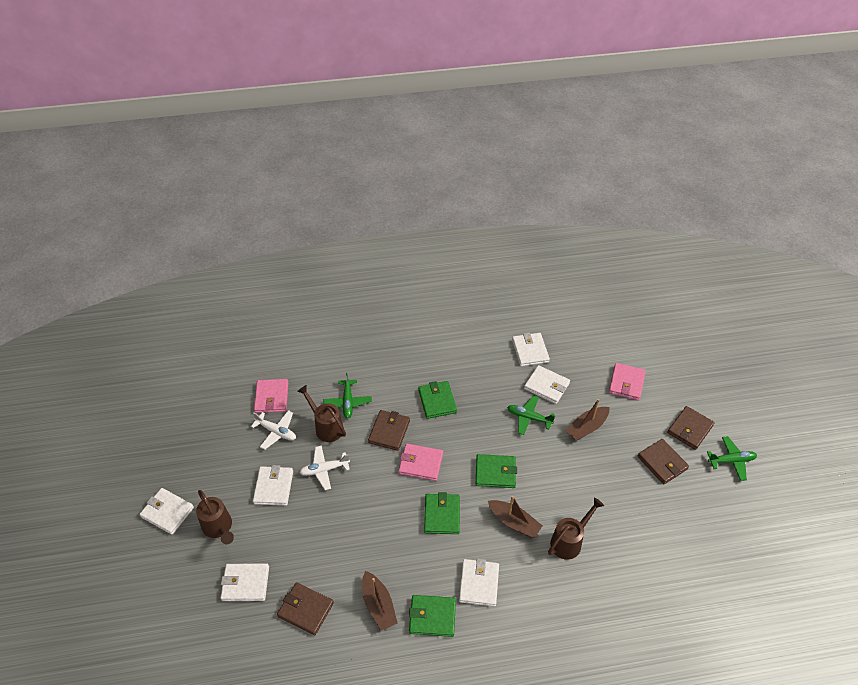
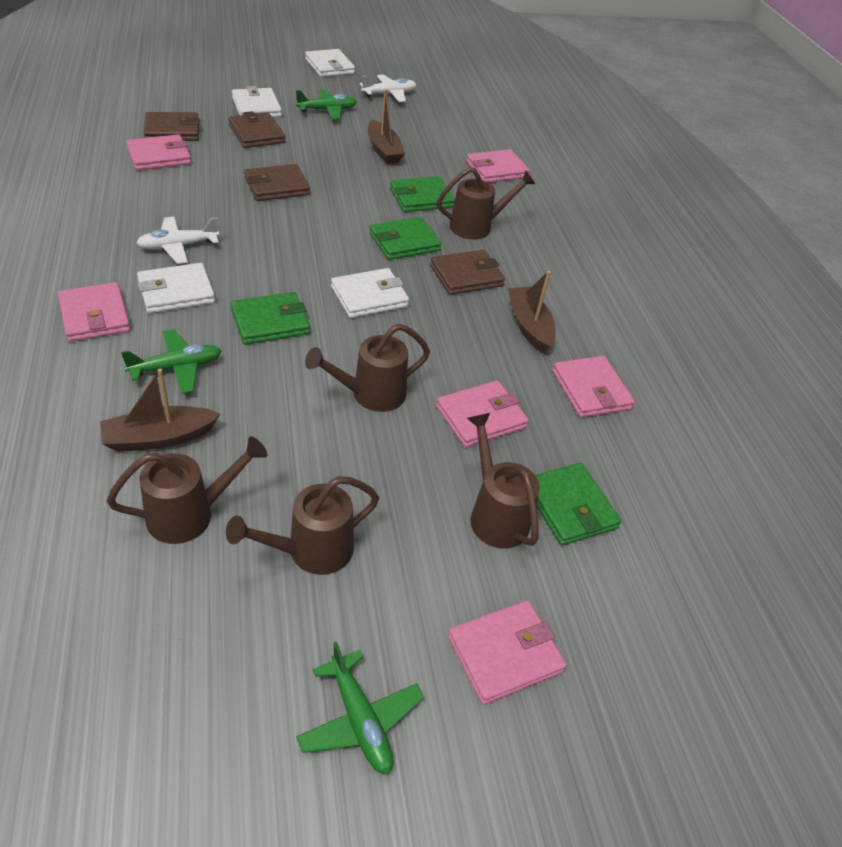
brown watering can: 3 -> 5
pink wallet: 3 -> 6
white wallet: 6 -> 4

